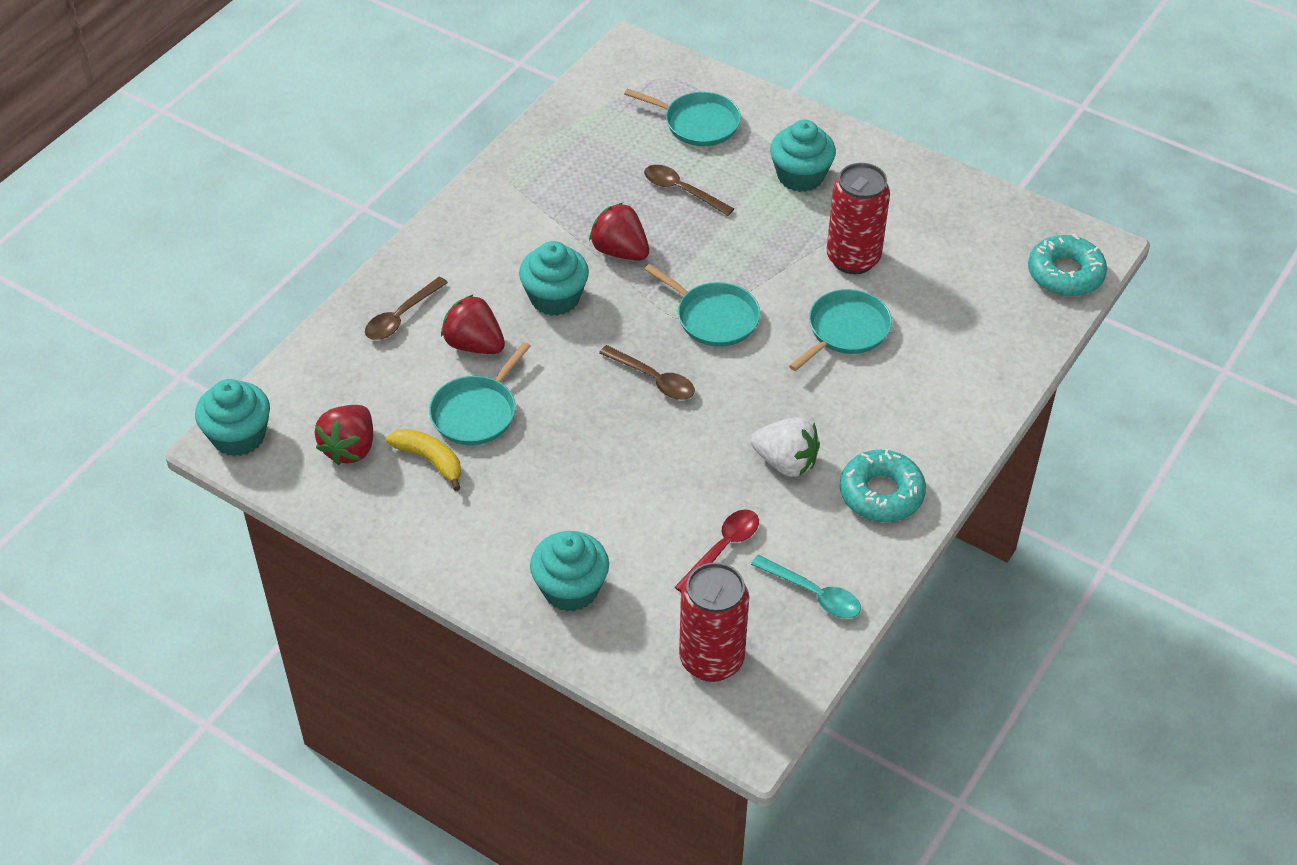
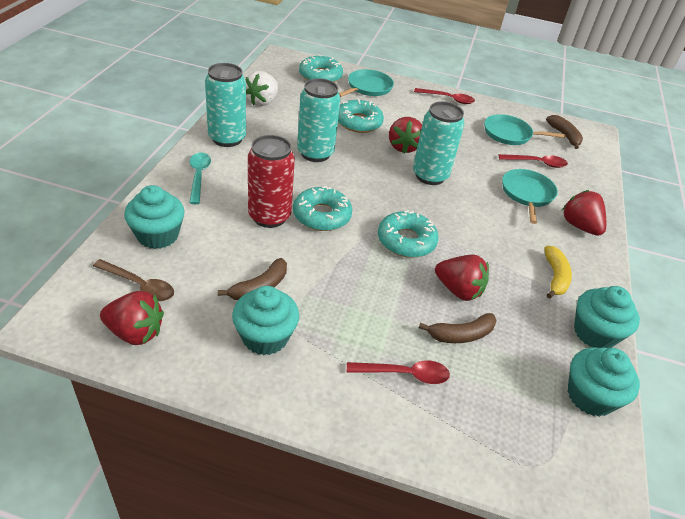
brown banana: 0 -> 3
brown spoon: 3 -> 1
red can: 2 -> 1
red spoon: 1 -> 3
red strawberry: 3 -> 4
turquoise can: 0 -> 3
turquoise donut: 2 -> 4
turquoise pan: 4 -> 3

